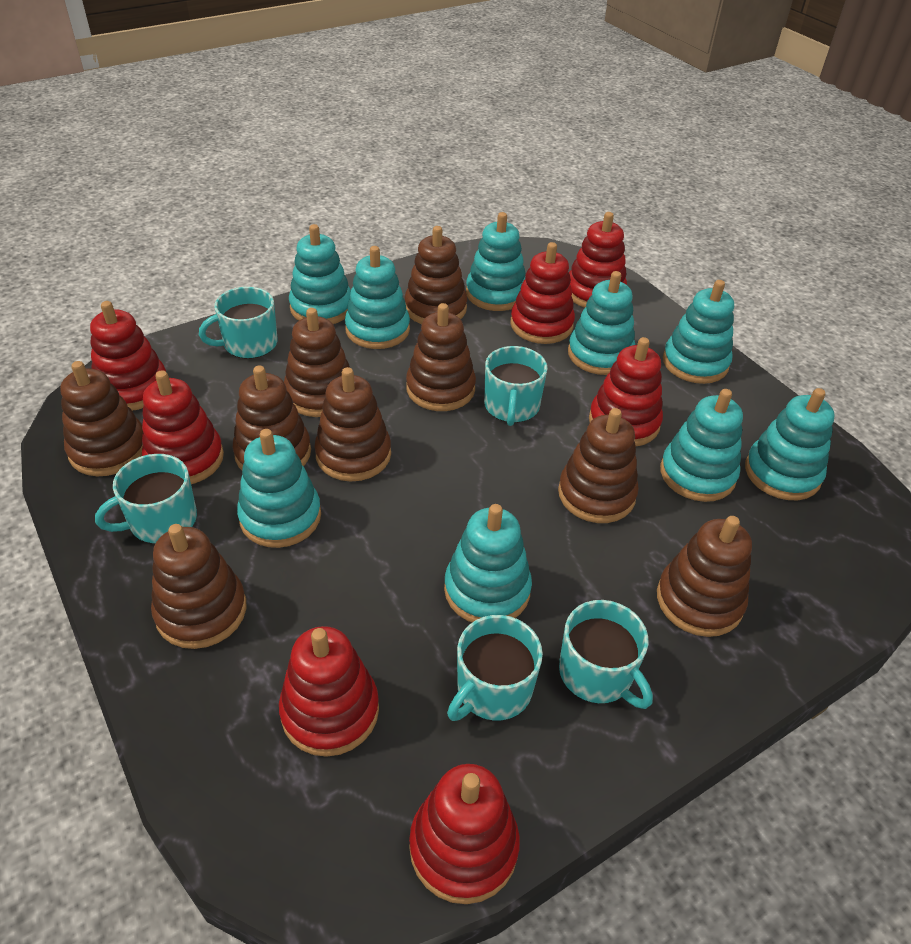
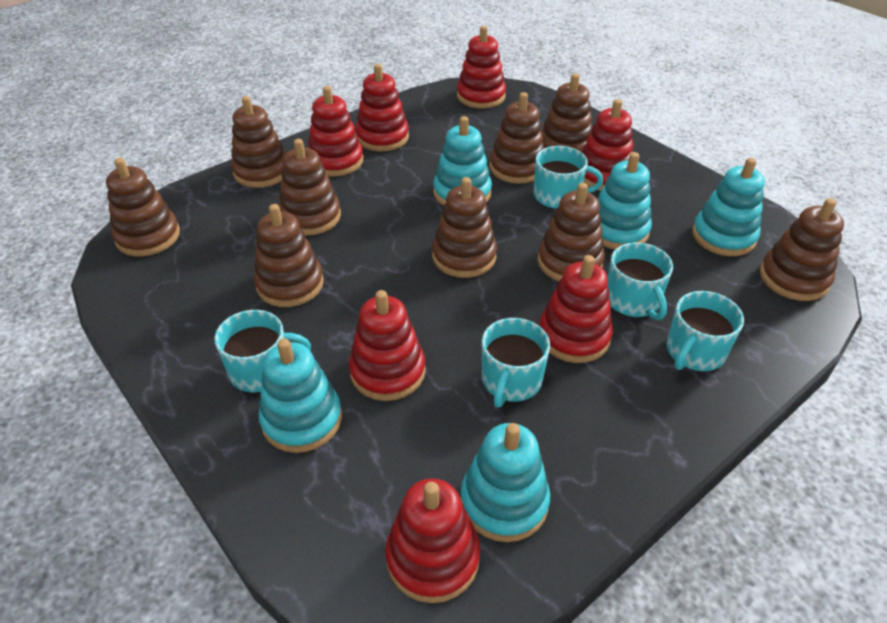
turquoise stacking toy: 9 -> 5

